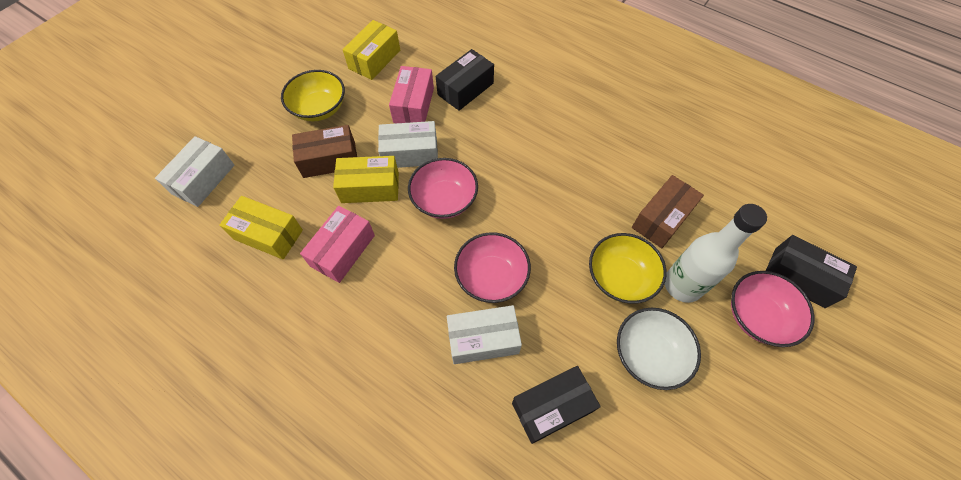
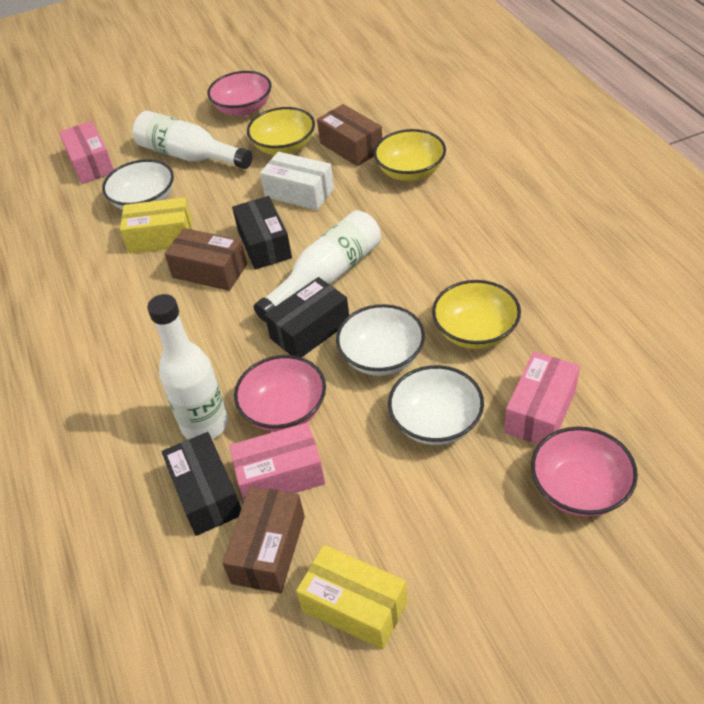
brown box: 2 -> 3
pink box: 2 -> 3
white bottle: 1 -> 3
white bowl: 1 -> 3
white box: 3 -> 1
yellow bowl: 2 -> 3
yellow box: 3 -> 2

